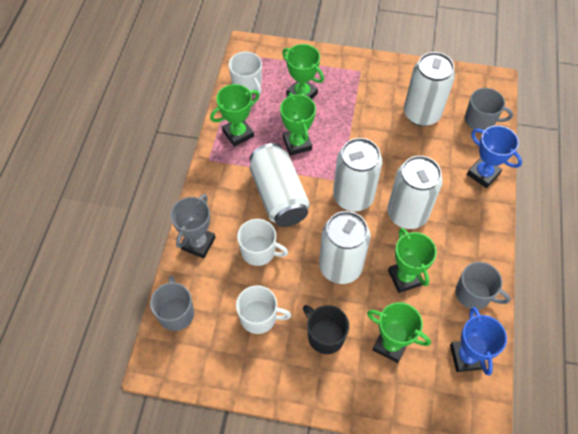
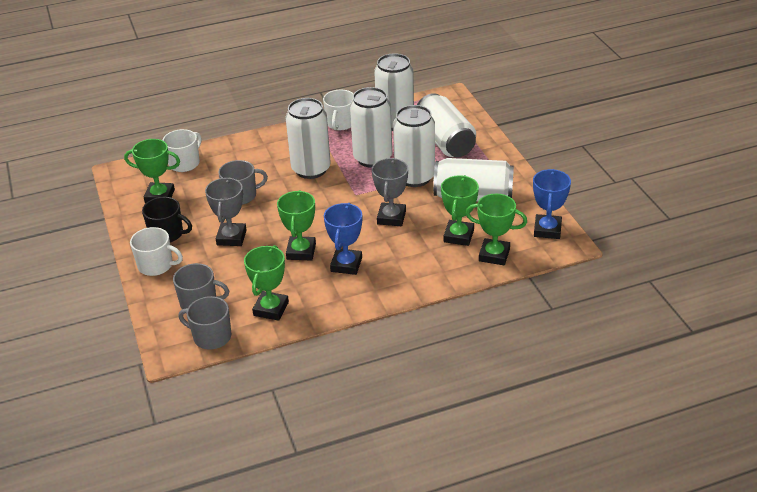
grey trophy: 1 -> 2
white can: 5 -> 6

